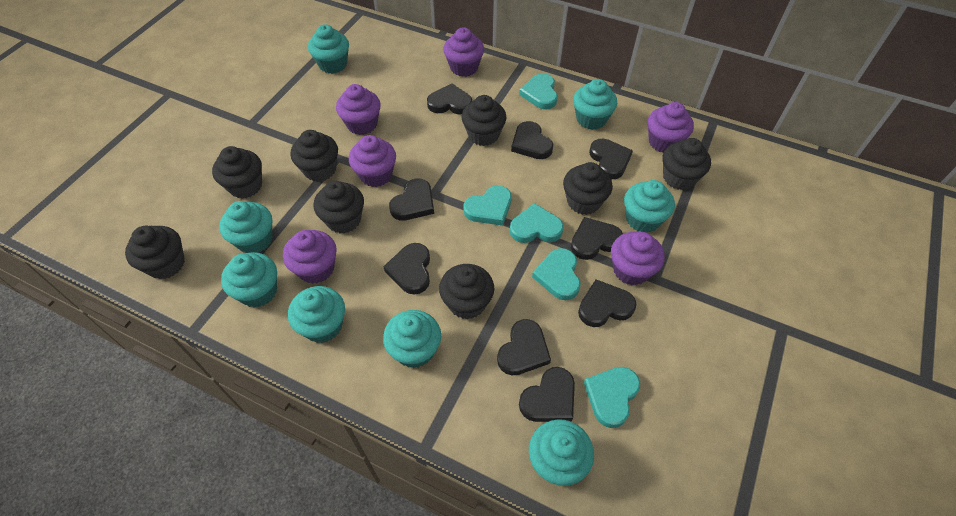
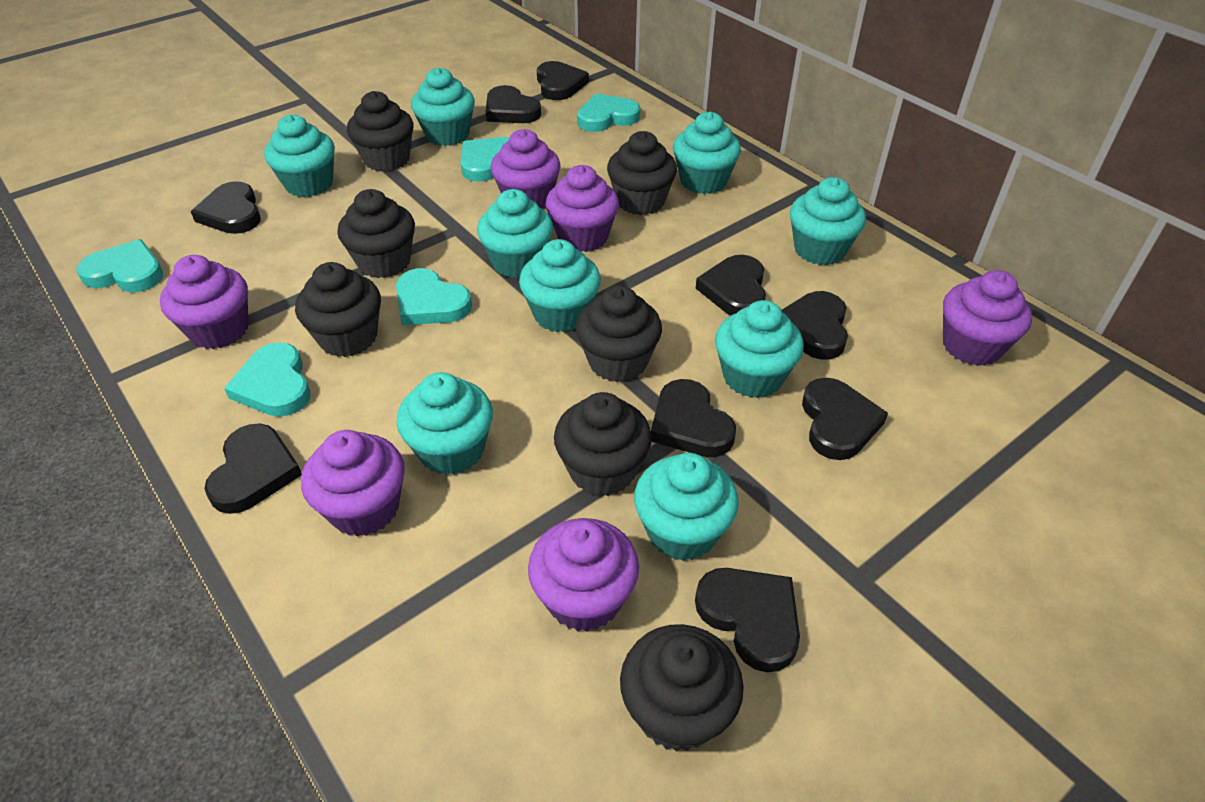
black cupcake: 8 -> 7
turquoise cupcake: 8 -> 9

